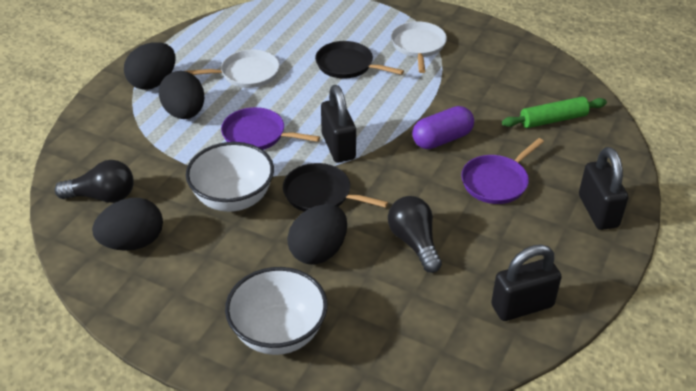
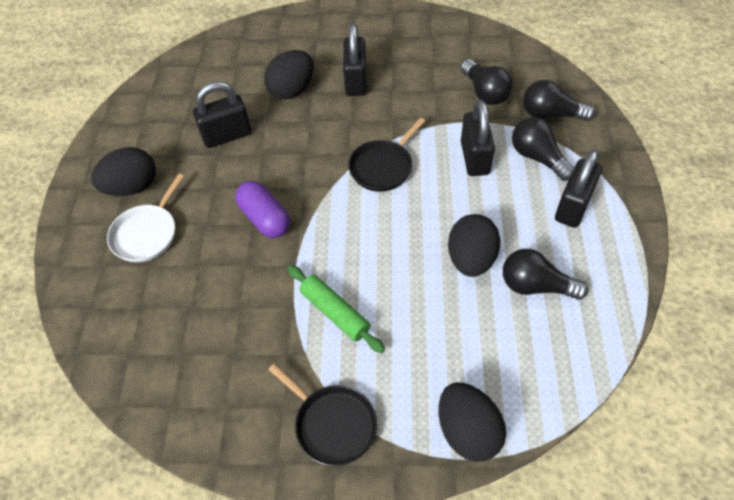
black light bulb: 2 -> 4
black padlock: 3 -> 4
purple pan: 2 -> 0
white bowl: 2 -> 0
white pan: 2 -> 1

